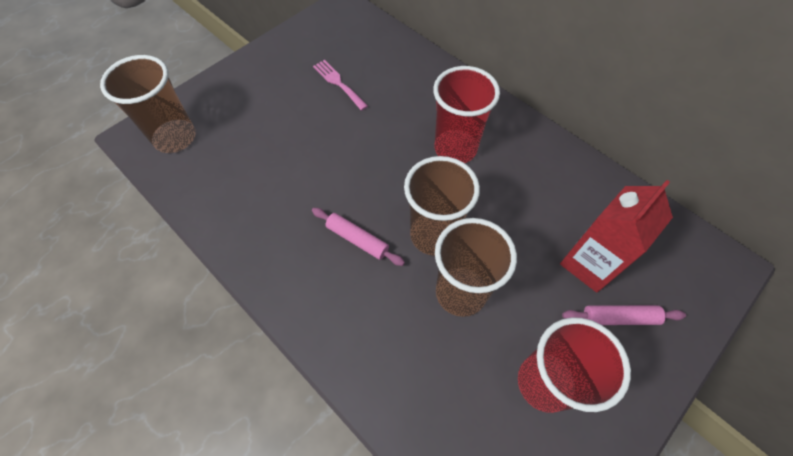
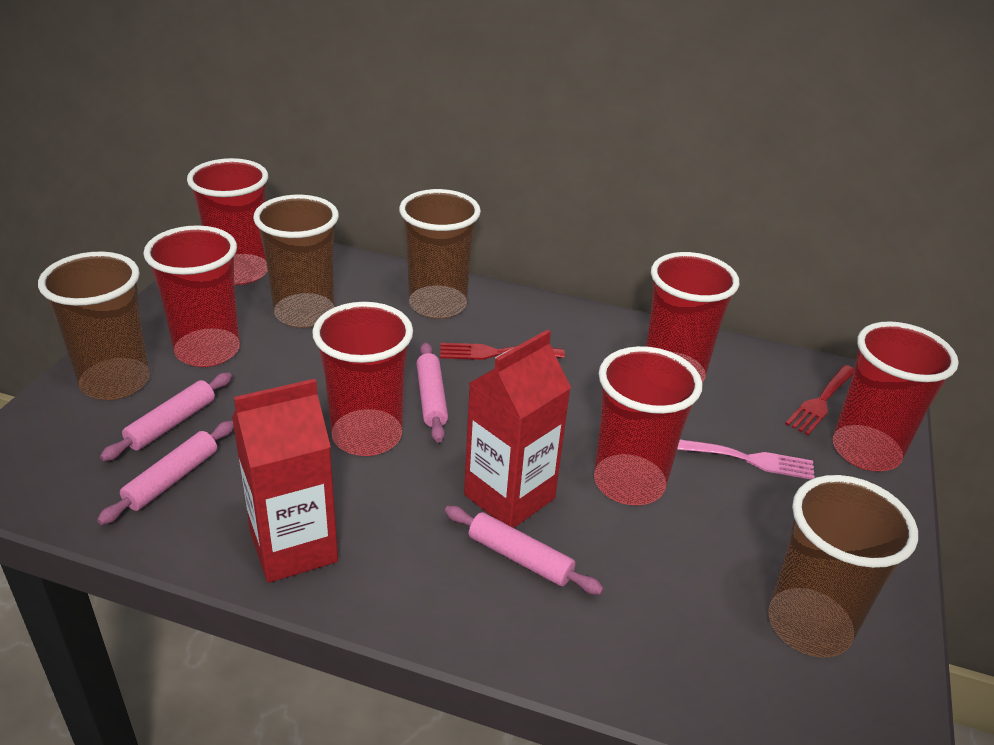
brown cup: 3 -> 4
pink rolling pin: 2 -> 4
red carton: 1 -> 2
red cup: 2 -> 6
red fork: 0 -> 2

